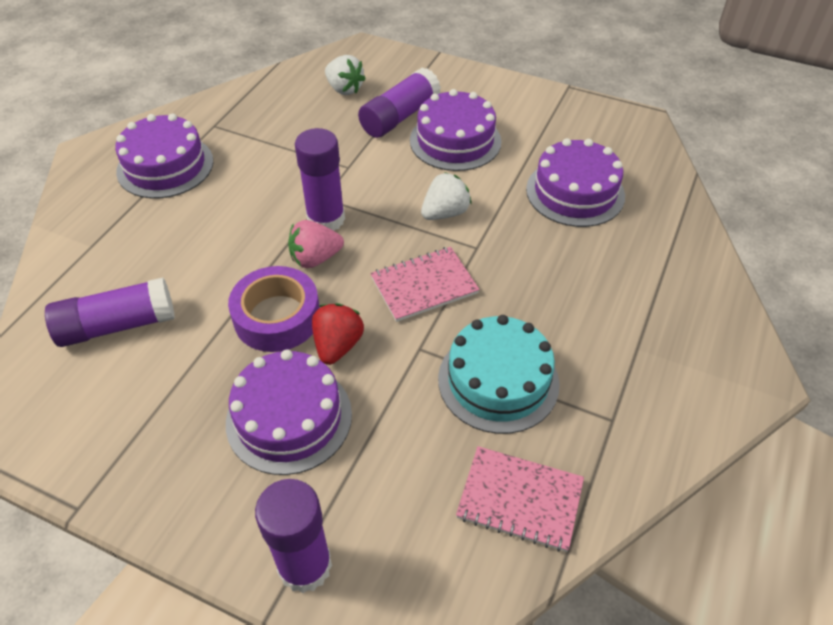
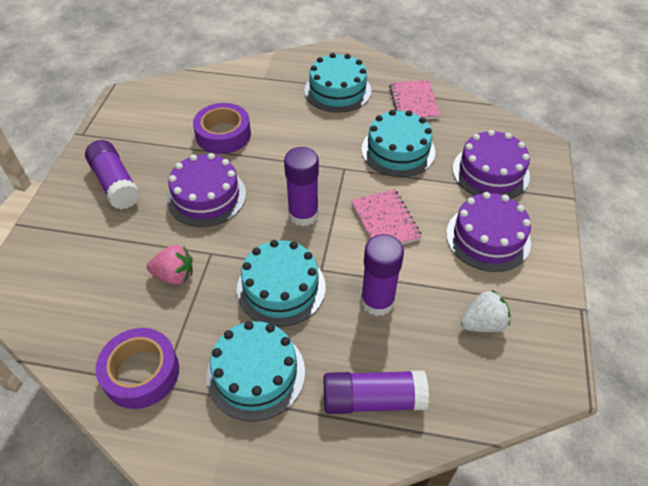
purple cake: 4 -> 3
purple tape: 1 -> 2
red strawberry: 1 -> 0
turquoise cake: 1 -> 4
white strawberry: 2 -> 1

